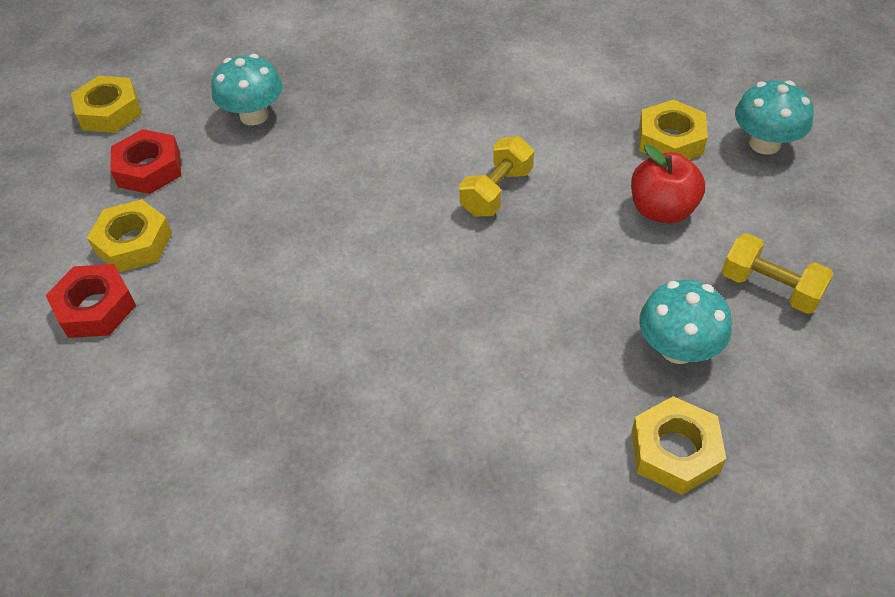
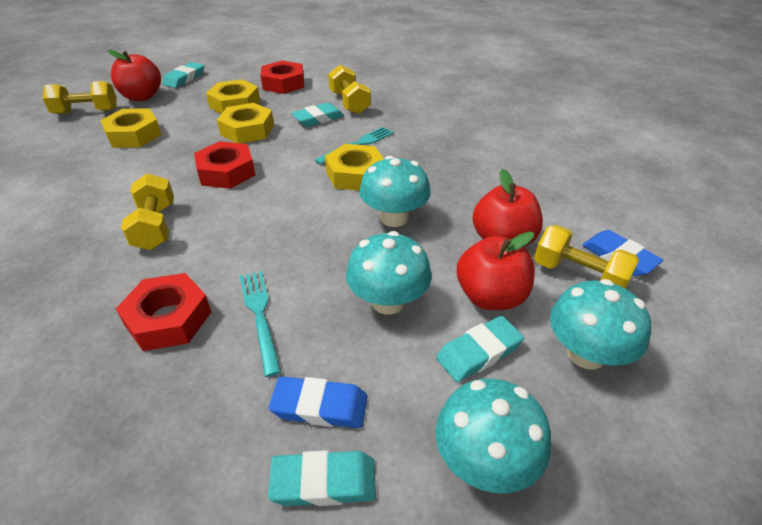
blue eraser: 0 -> 2
red apple: 1 -> 3
red nut: 2 -> 3
turquoise eraser: 0 -> 4
turquoise fork: 0 -> 2
turquoise mushroom: 3 -> 4
yellow dumbbell: 2 -> 4

